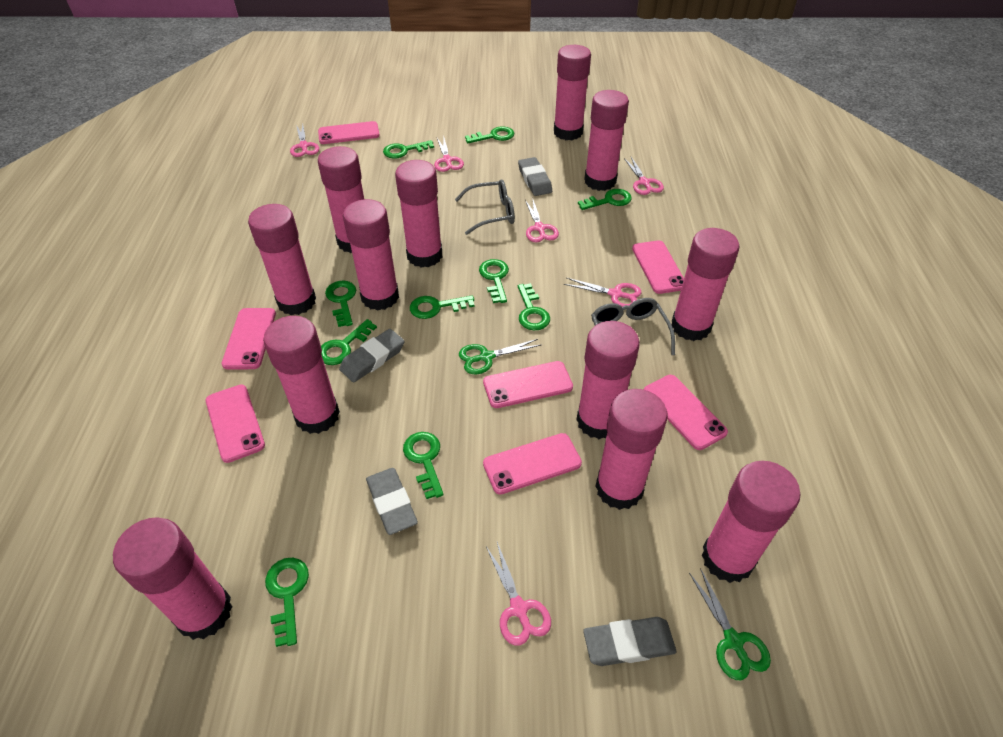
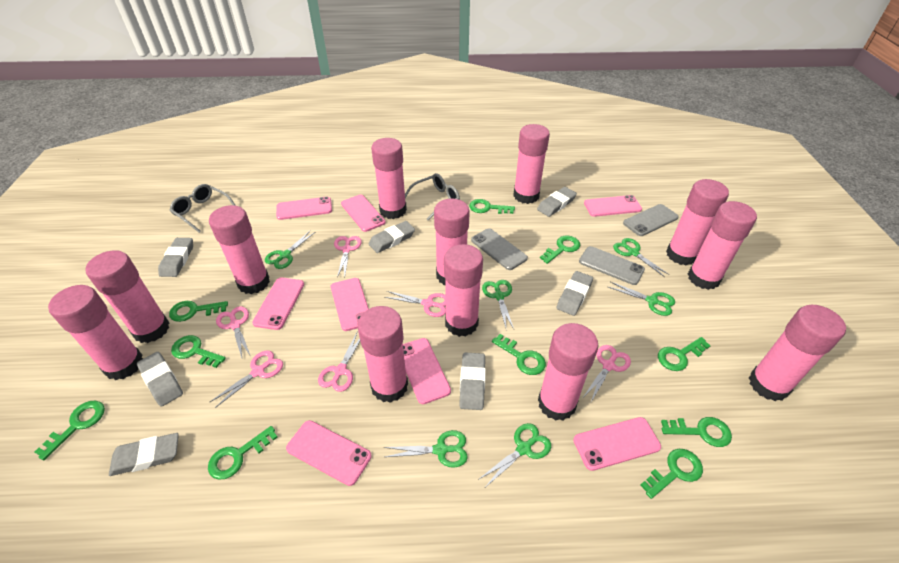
green scissors: 2 -> 6
grey eraser: 4 -> 7
grey phone: 0 -> 3
pink phone: 7 -> 8

